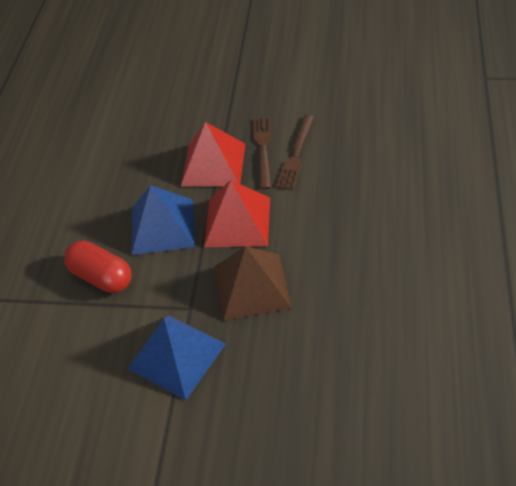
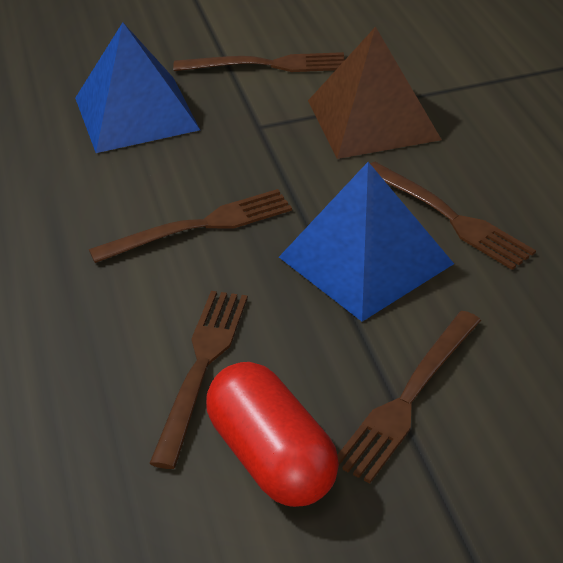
brown fork: 2 -> 5
red pyramid: 2 -> 0

